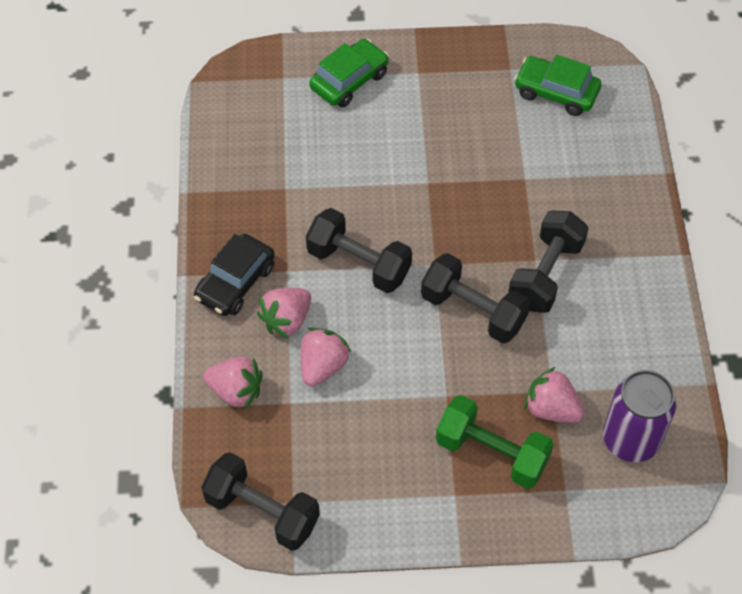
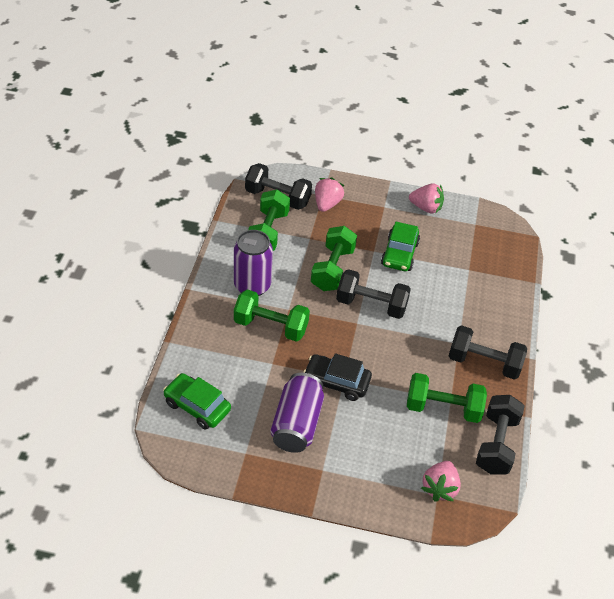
green dumbbell: 1 -> 4
pink strawberry: 4 -> 3
purple can: 1 -> 2

